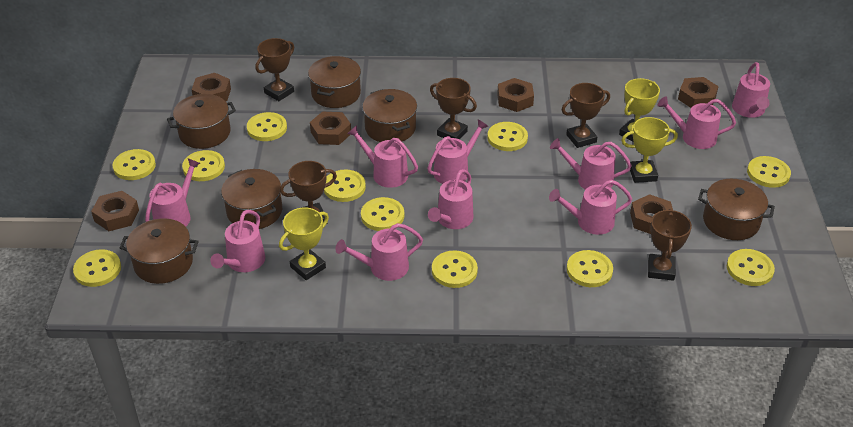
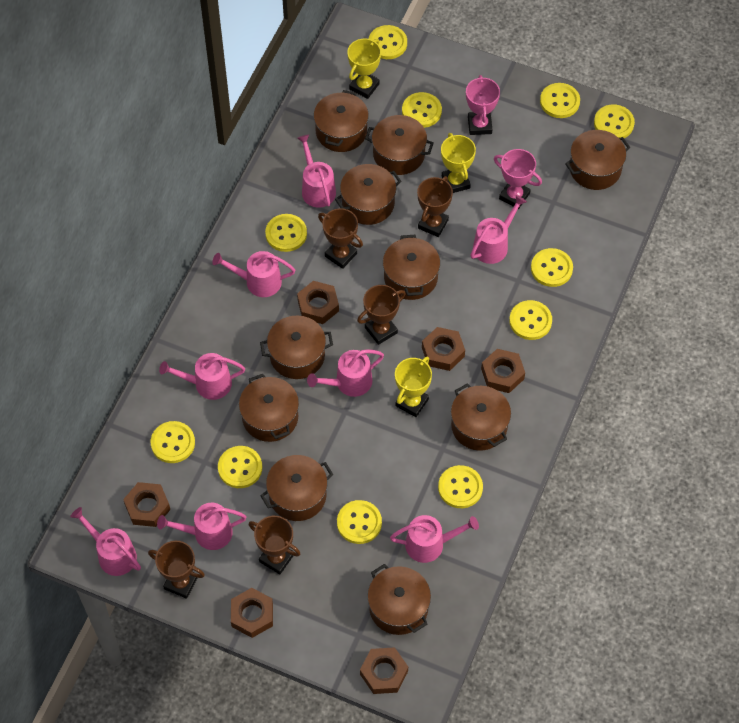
brown pot: 6 -> 10
pink trophy: 0 -> 2
pink watering can: 10 -> 8

